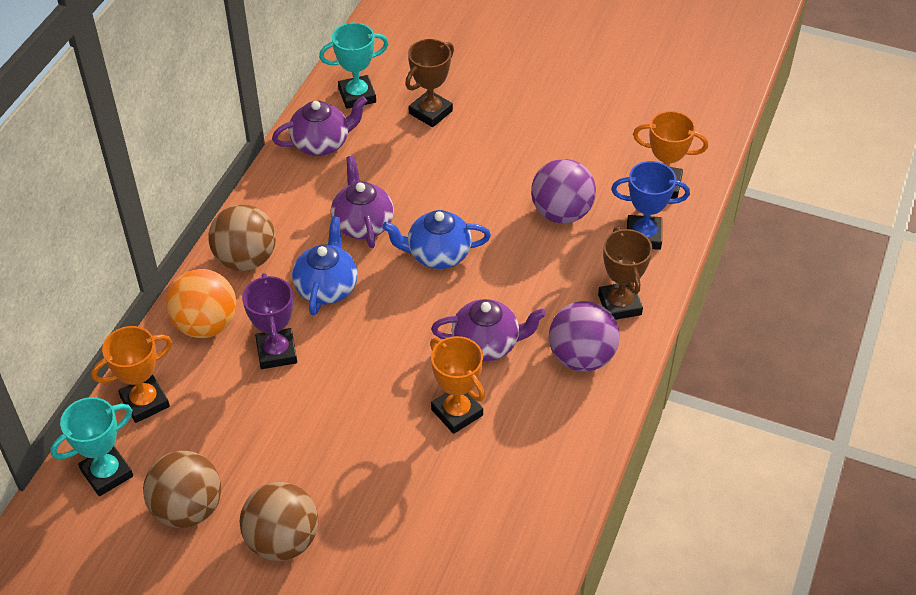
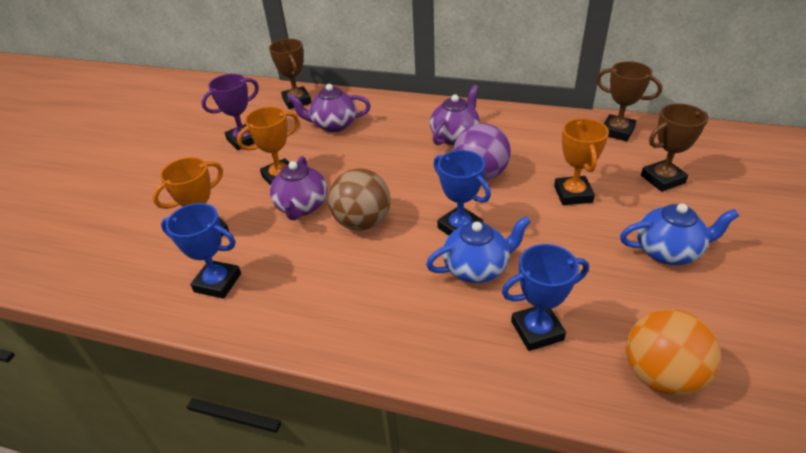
blue trophy: 1 -> 3
brown ball: 3 -> 1
brown trophy: 2 -> 3
purple ball: 2 -> 1
turquoise trophy: 2 -> 0

